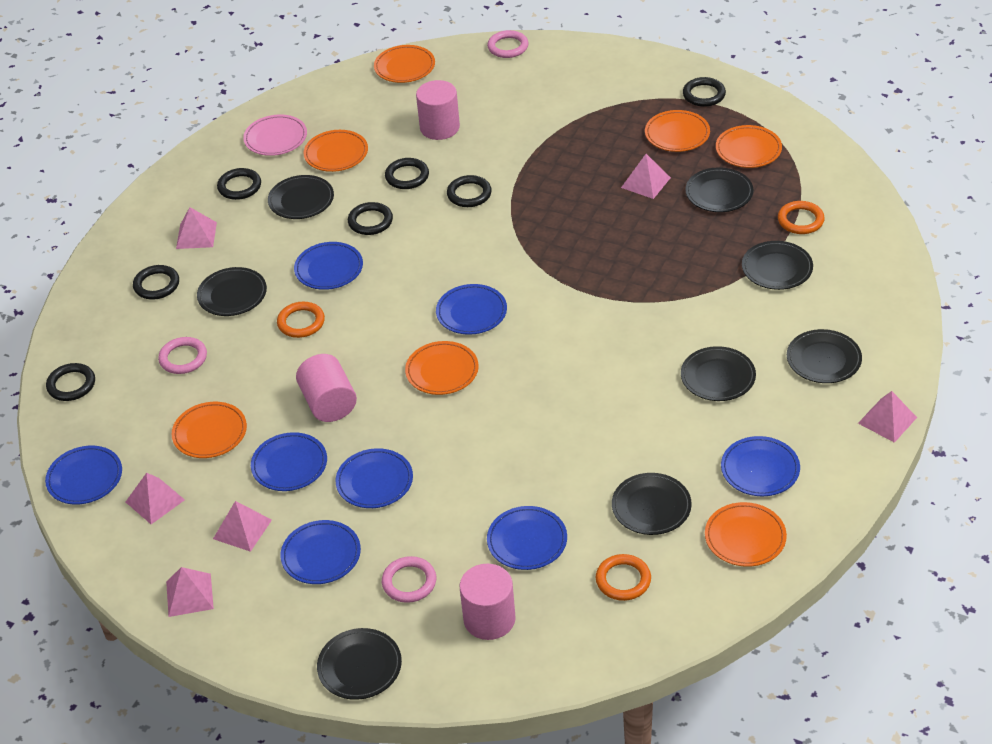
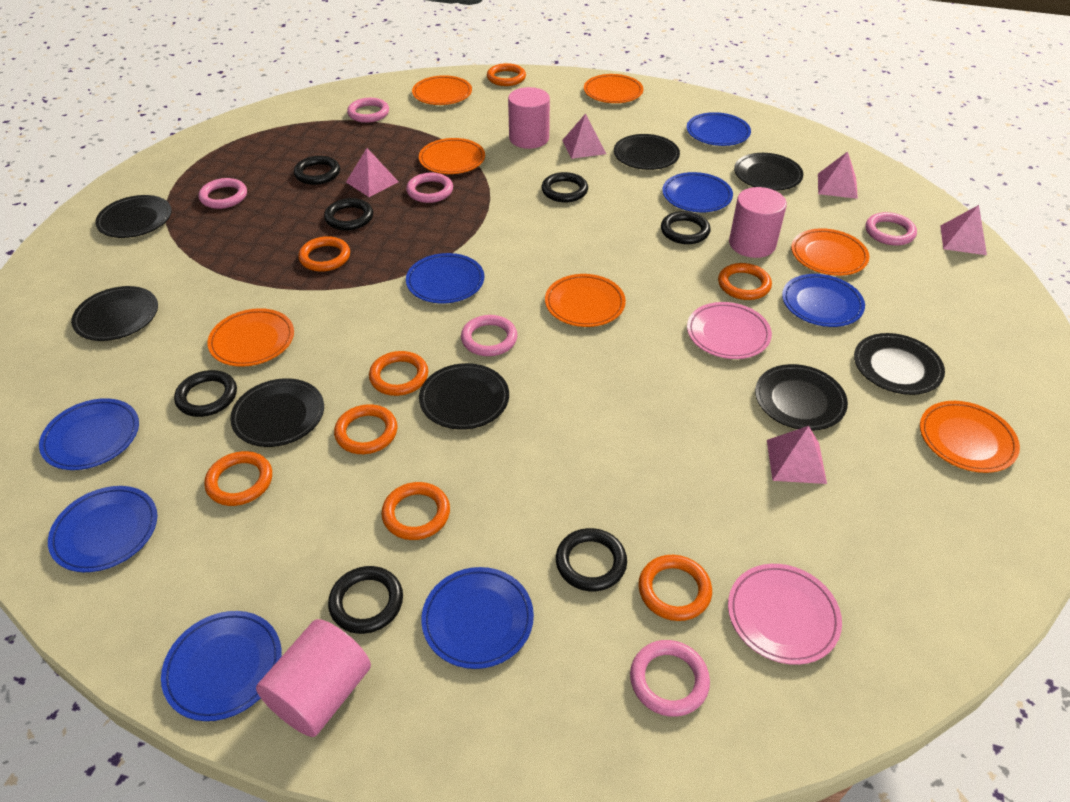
orange ring: 3 -> 8
pink plate: 1 -> 2
pink pyramid: 6 -> 5
pink ring: 3 -> 6

